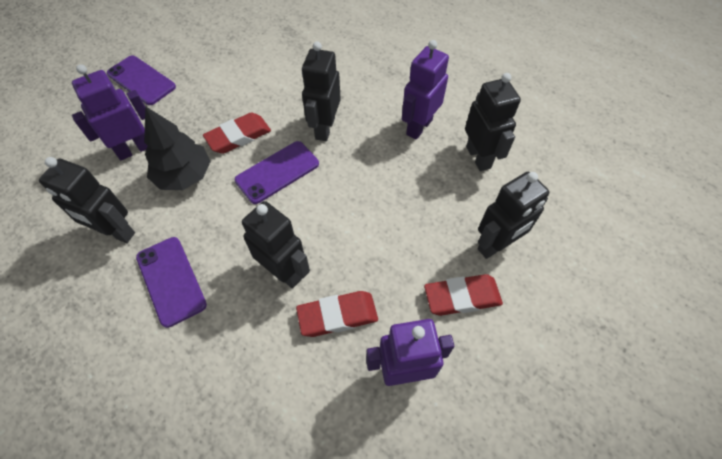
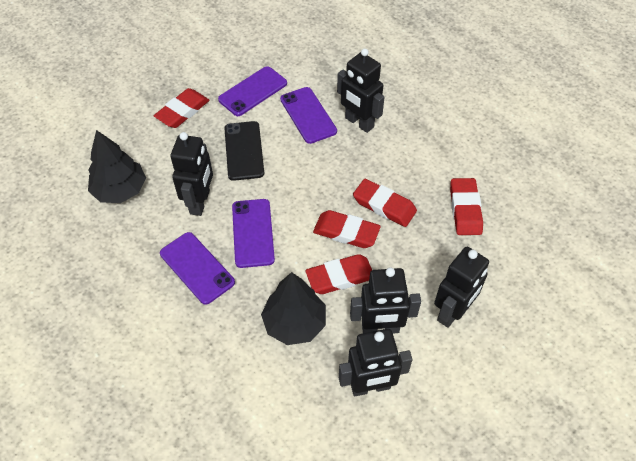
black phone: 0 -> 1
black tree: 1 -> 2
purple phone: 3 -> 4
purple robot: 3 -> 0
red eraser: 3 -> 5

